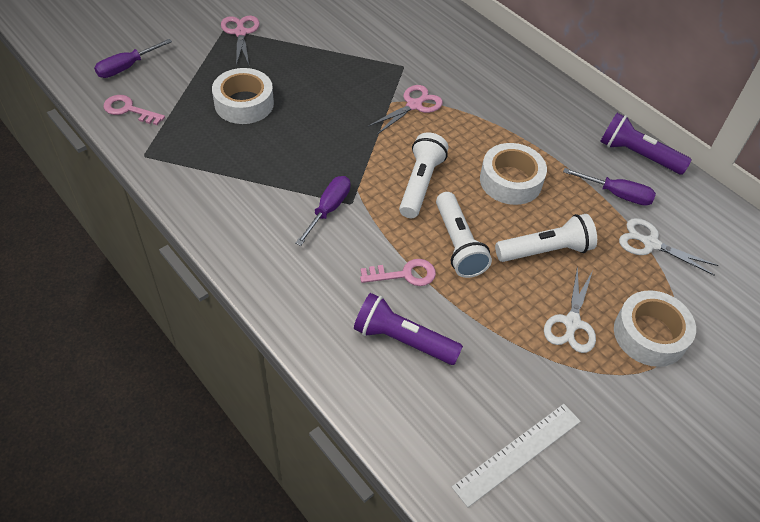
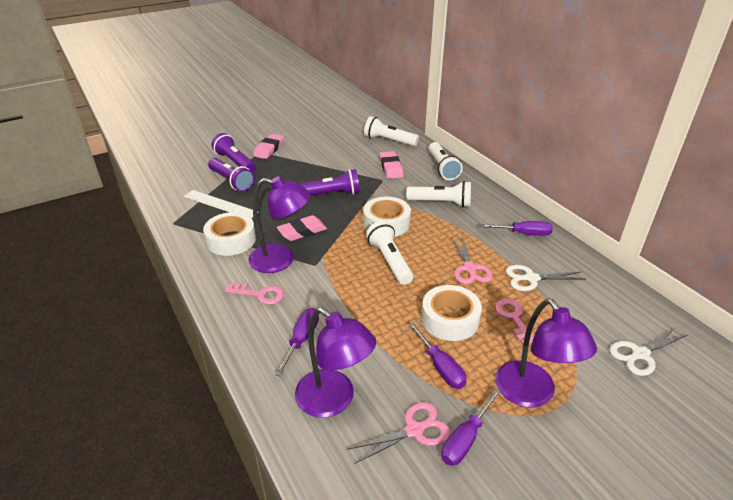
pink eraser: 0 -> 3
purple flashlight: 2 -> 3
purple lamp: 0 -> 3
purple screwdriver: 3 -> 4
white flashlight: 3 -> 4

